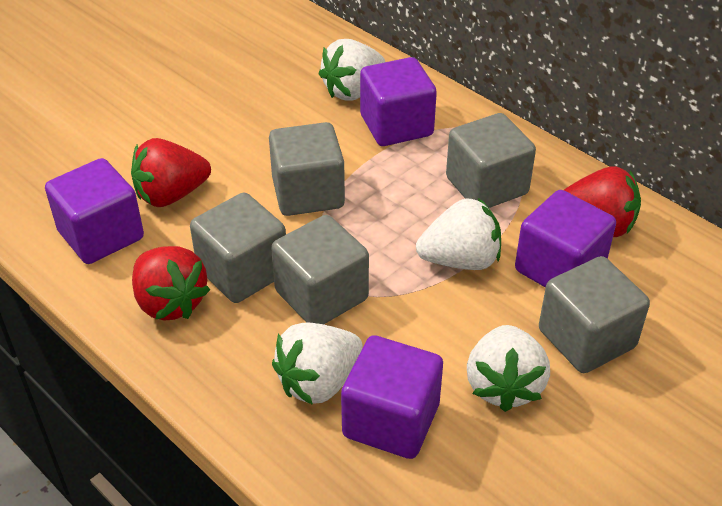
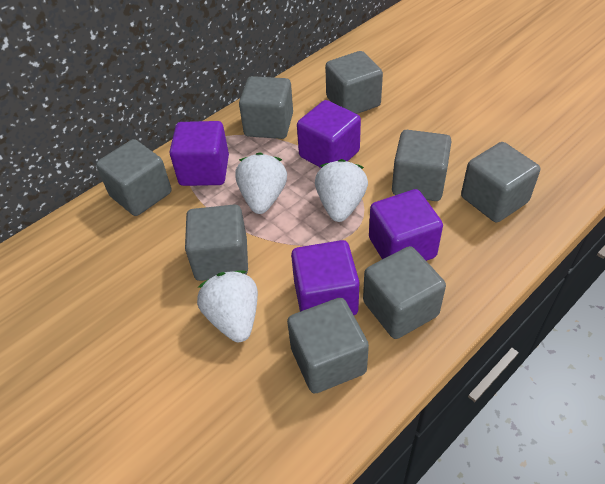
grey cube: 5 -> 8
red strawberry: 3 -> 0
white strawberry: 4 -> 3

